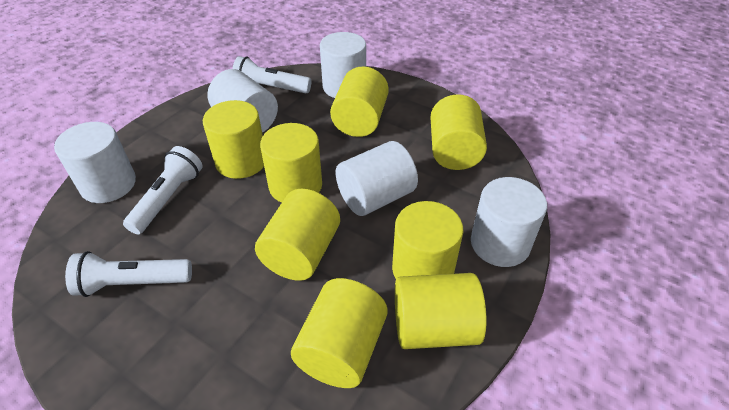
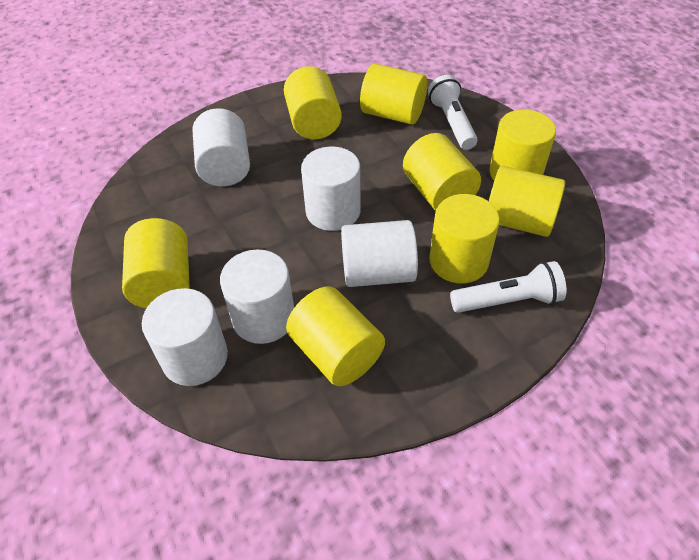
white flashlight: 3 -> 2

